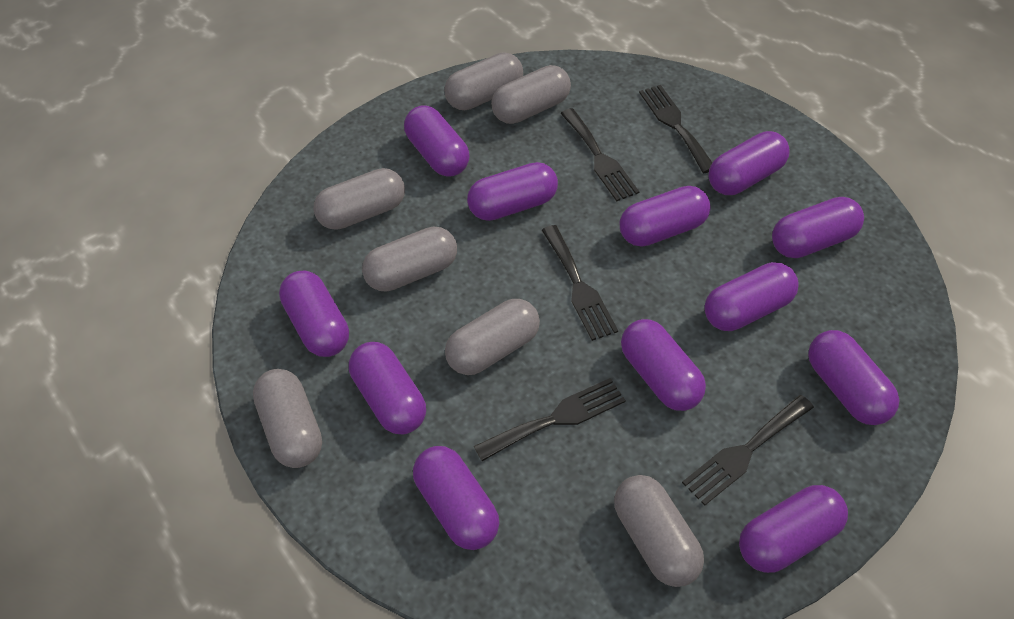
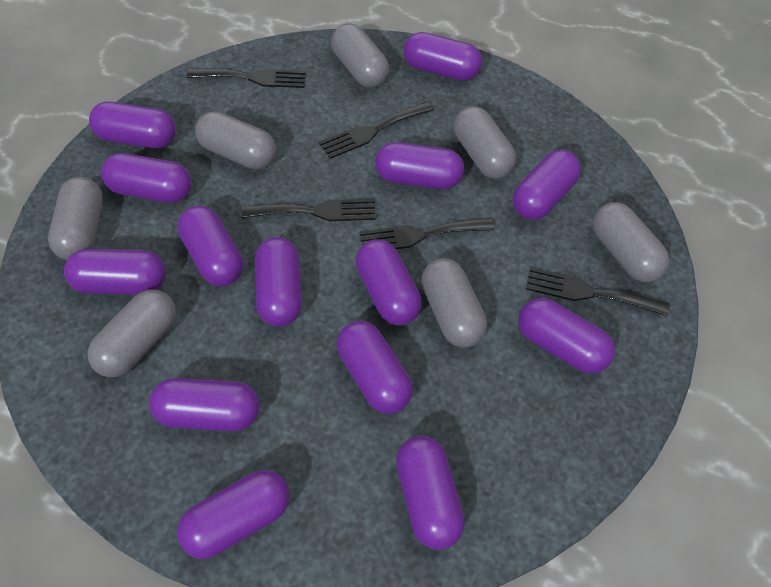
purple capsule: 12 -> 14

